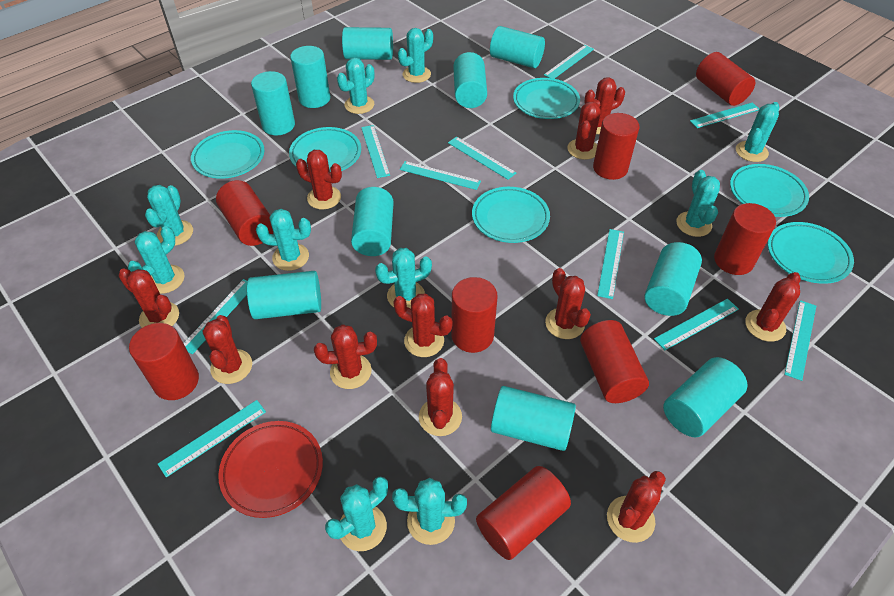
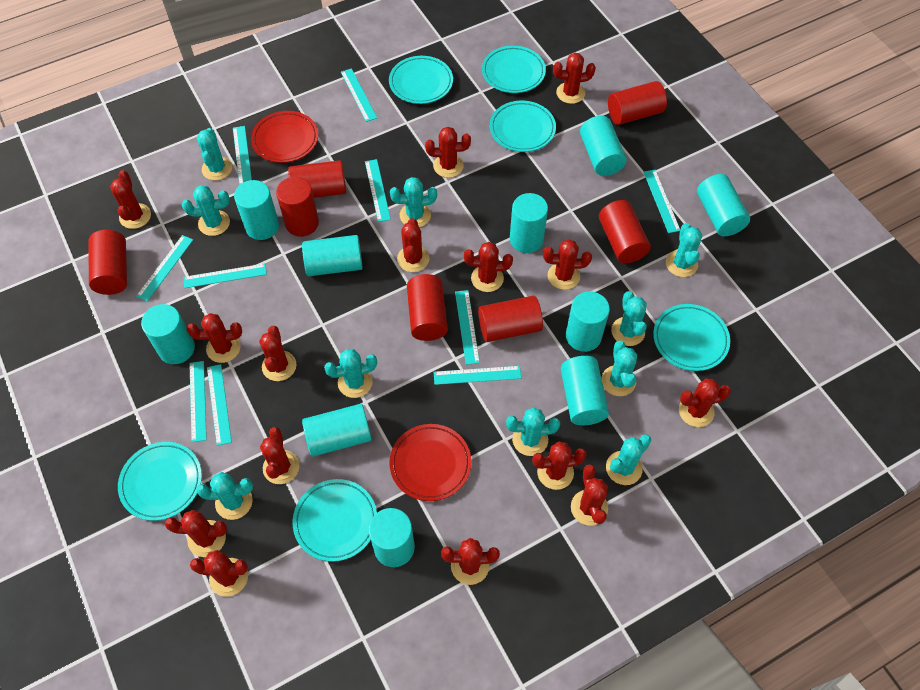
red cactus: 11 -> 15
red cylinder: 8 -> 7
red plate: 1 -> 2

